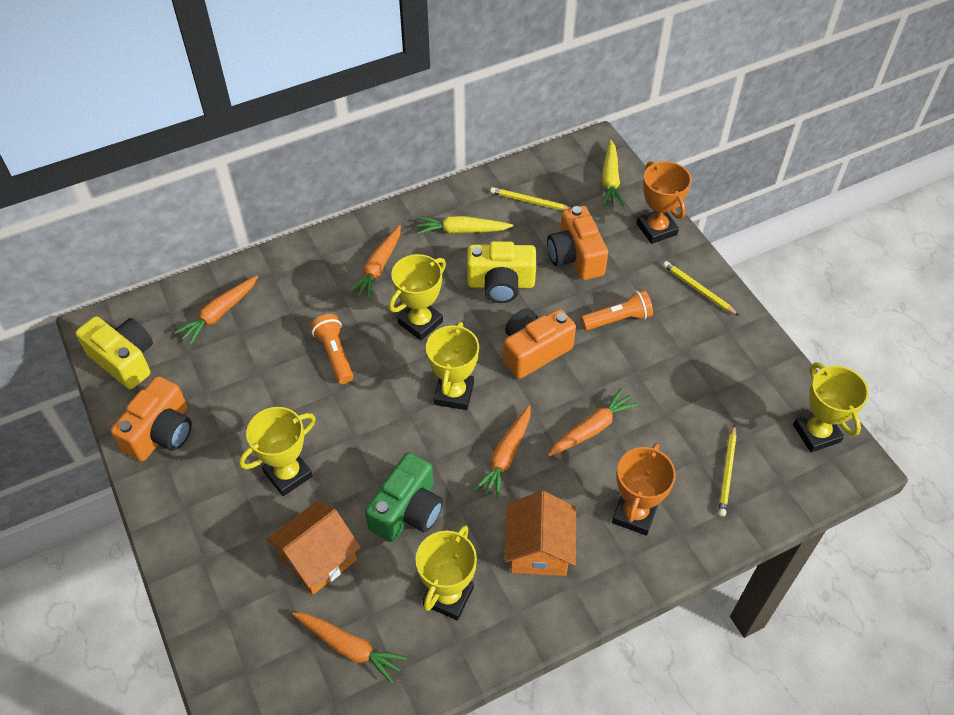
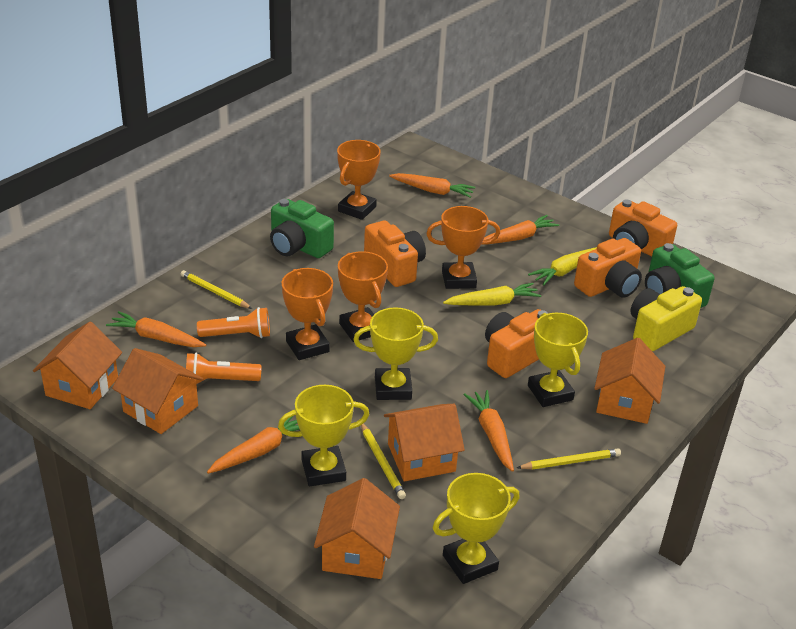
green camera: 1 -> 2
orange camera: 3 -> 4
orange house: 2 -> 5
orange trophy: 2 -> 4
yellow camera: 2 -> 1
yellow trophy: 5 -> 4

